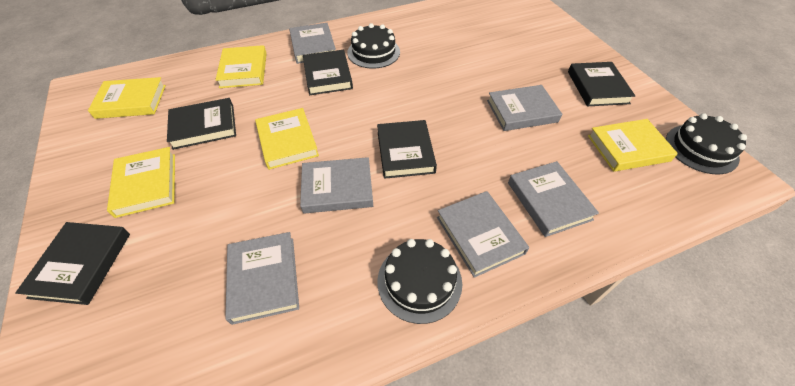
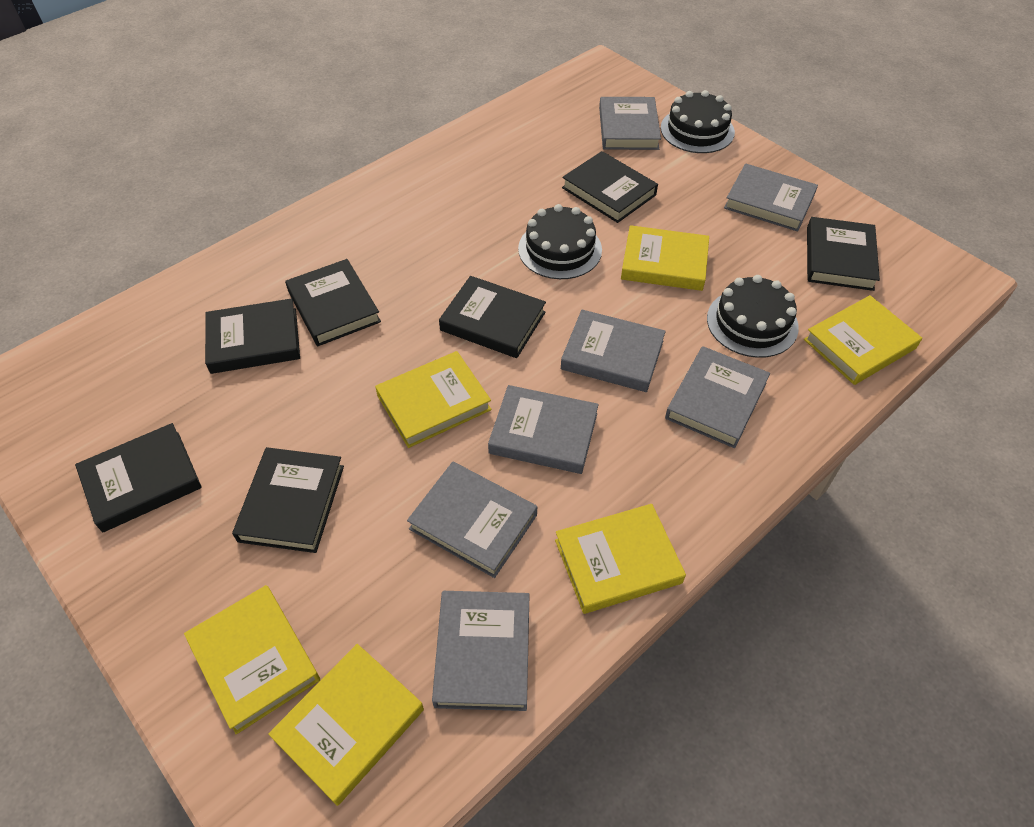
black book: 5 -> 7
grey book: 6 -> 7
yellow book: 5 -> 6

